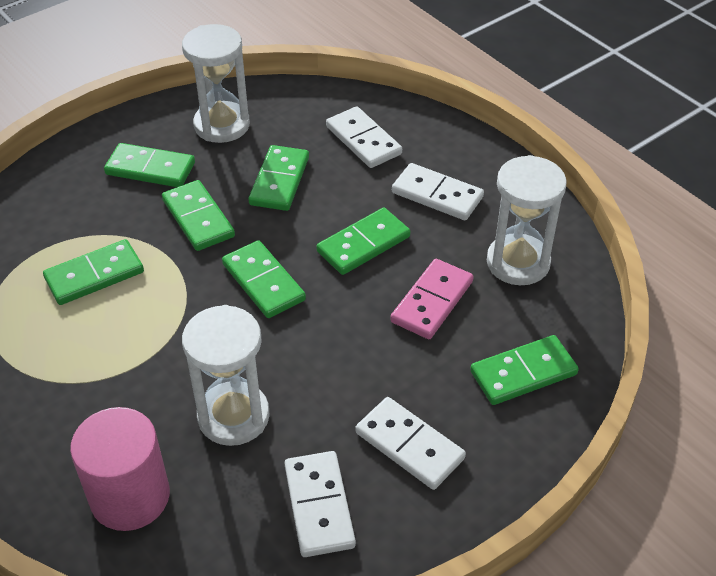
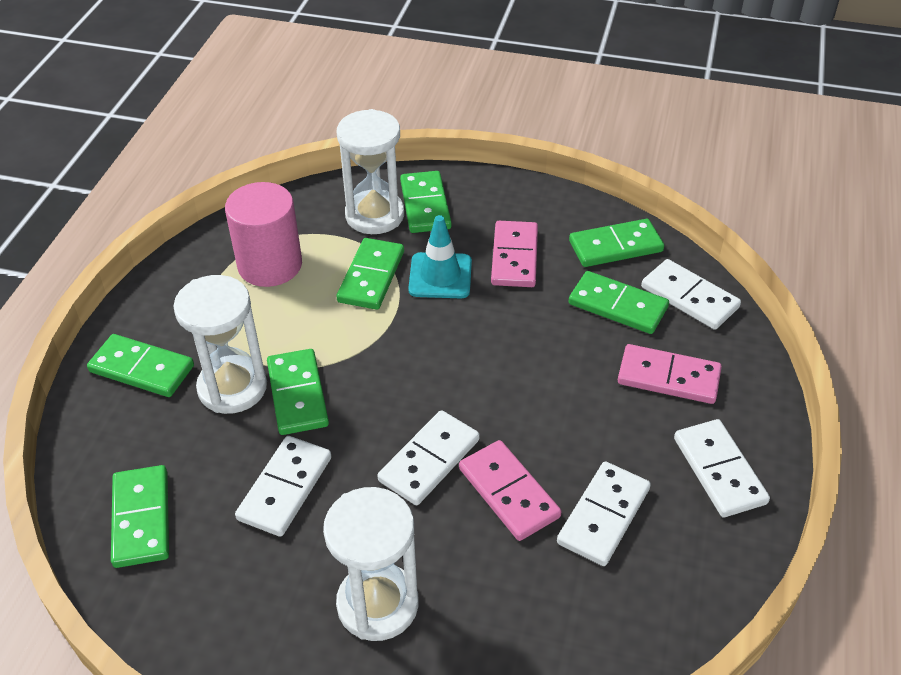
pink domino: 1 -> 3
turquoise traffic cone: 0 -> 1
white domino: 4 -> 5

